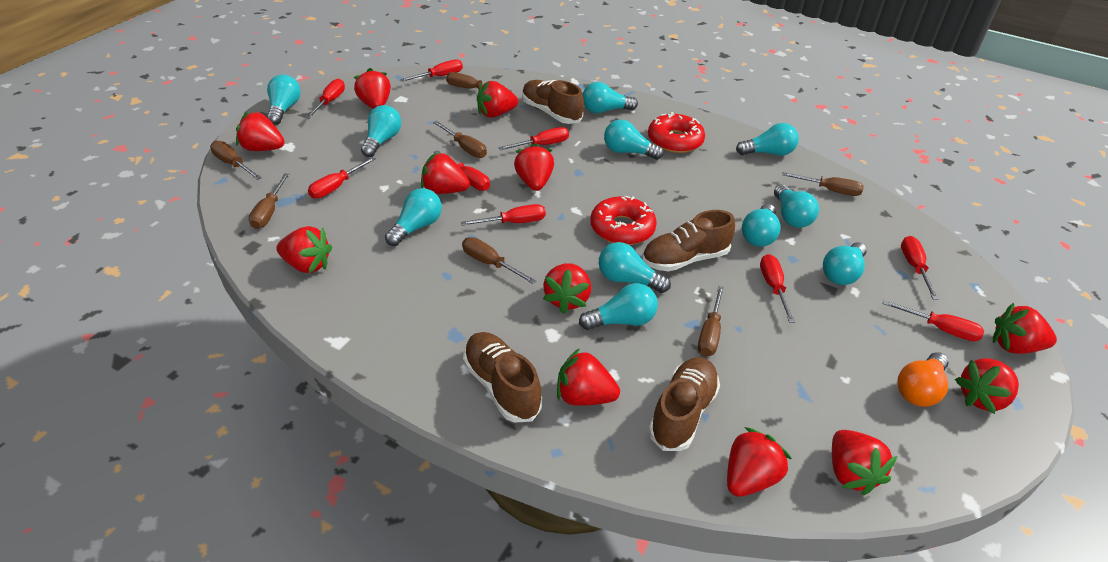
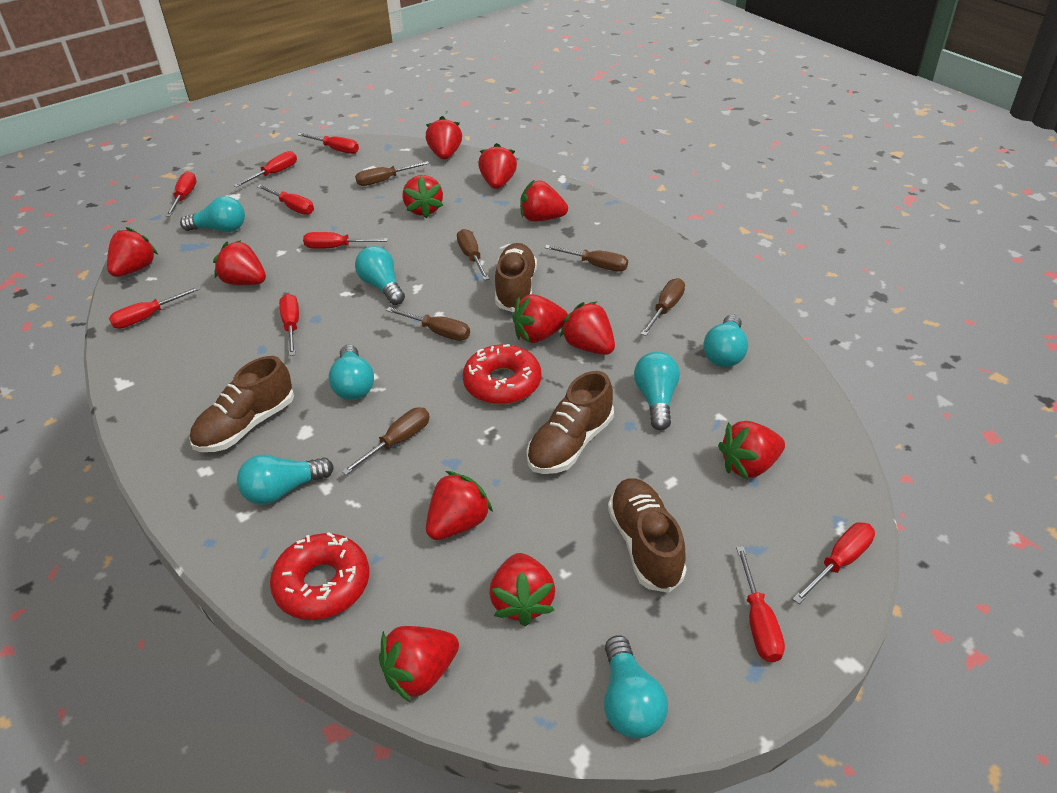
brown screwdriver: 7 -> 6
orange light bulb: 1 -> 0
turquoise light bulb: 11 -> 7

